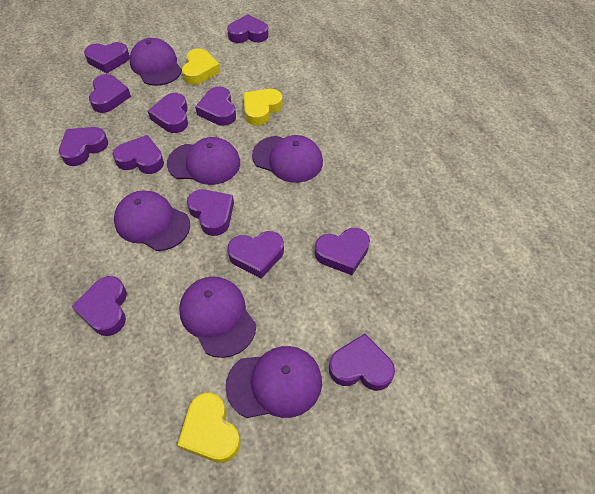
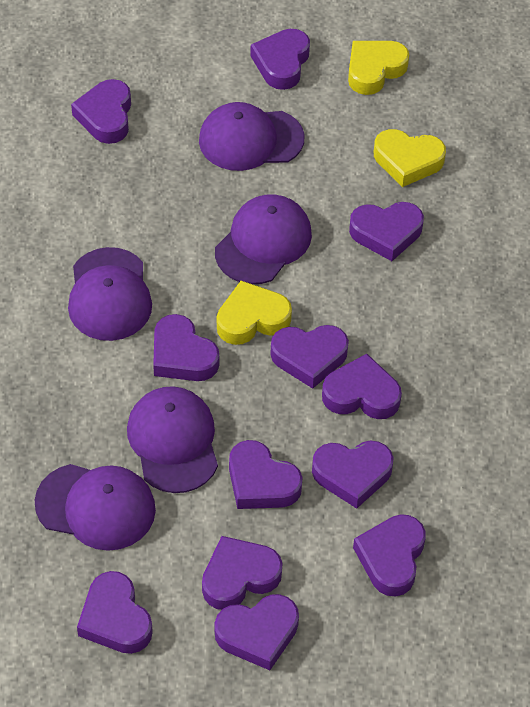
purple cap: 6 -> 5

